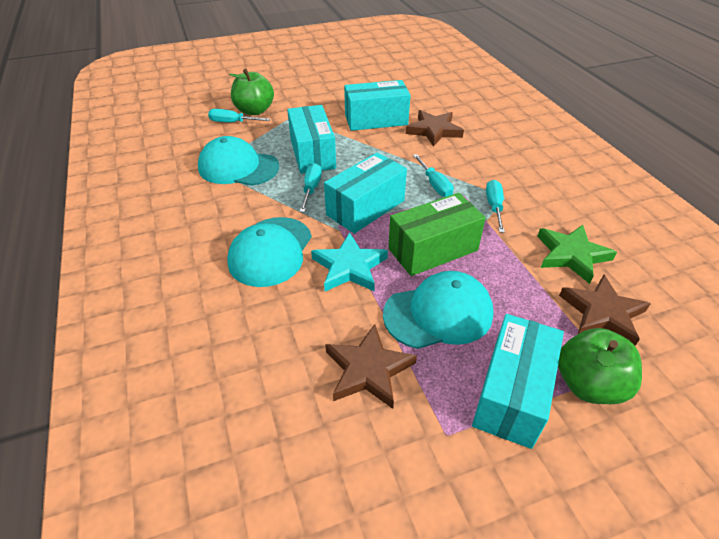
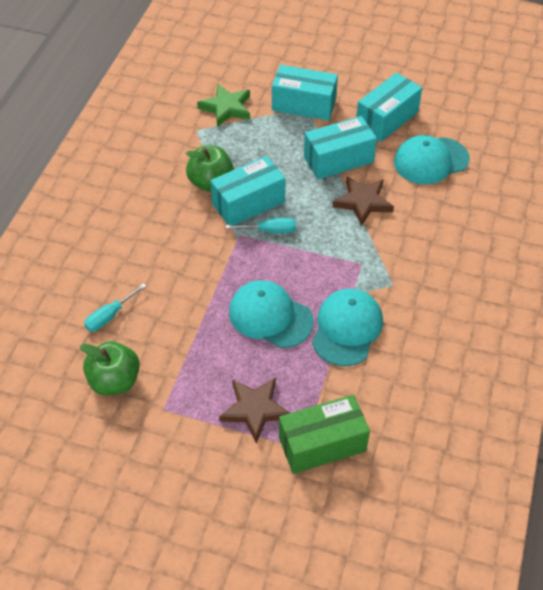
brown star: 3 -> 2
turquoise screwdriver: 4 -> 2
turquoise star: 1 -> 0

